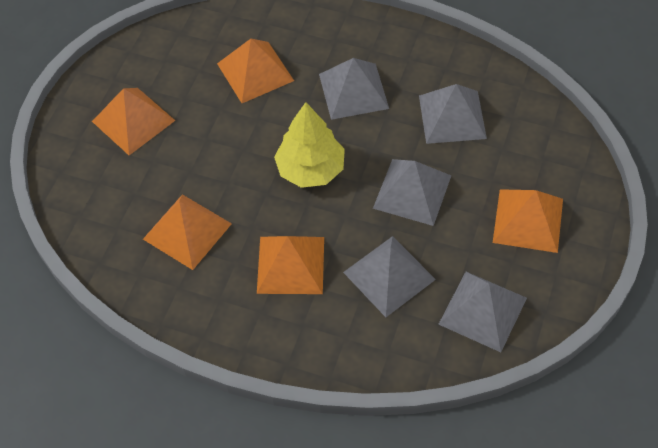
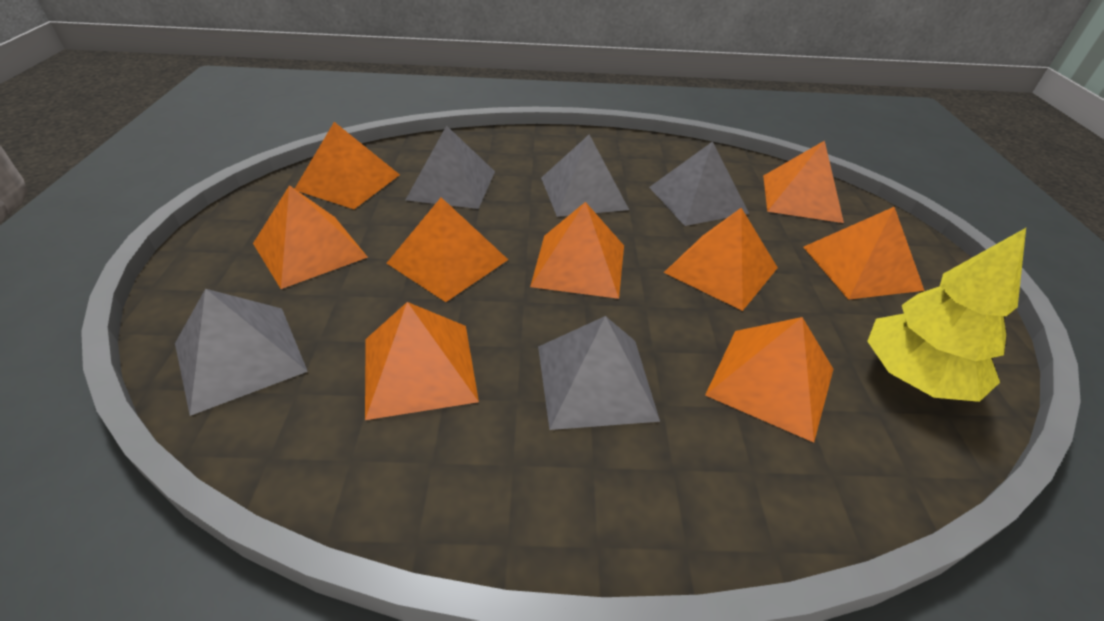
orange pyramid: 5 -> 9

